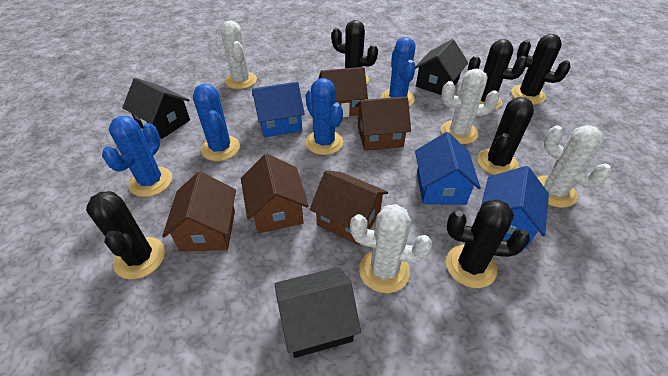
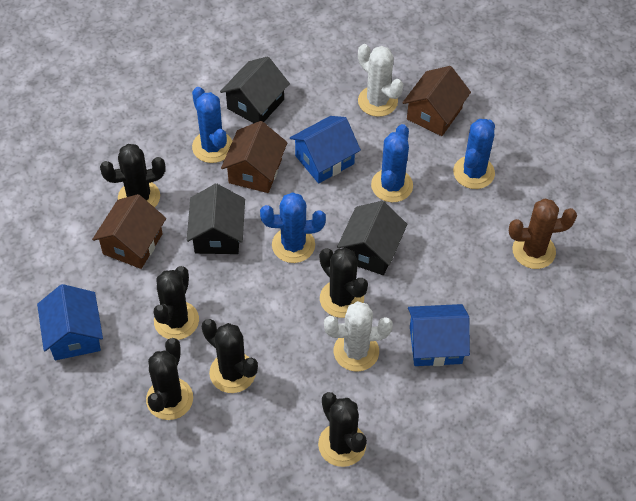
brown cactus: 0 -> 1
brown house: 5 -> 3
white cactus: 4 -> 2

